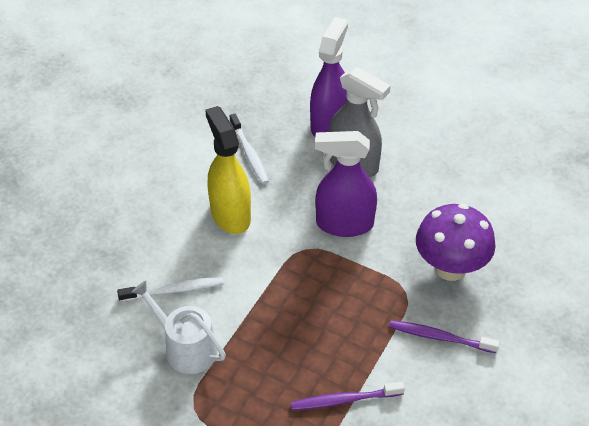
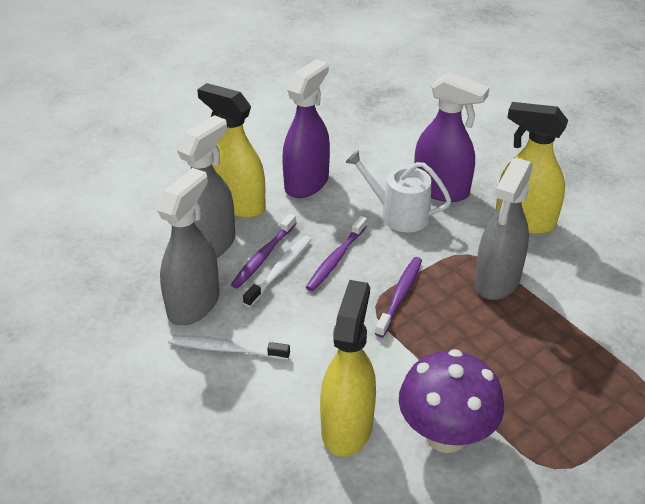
grey spray bottle: 1 -> 3
purple toothbrush: 2 -> 3
yellow spray bottle: 1 -> 3

